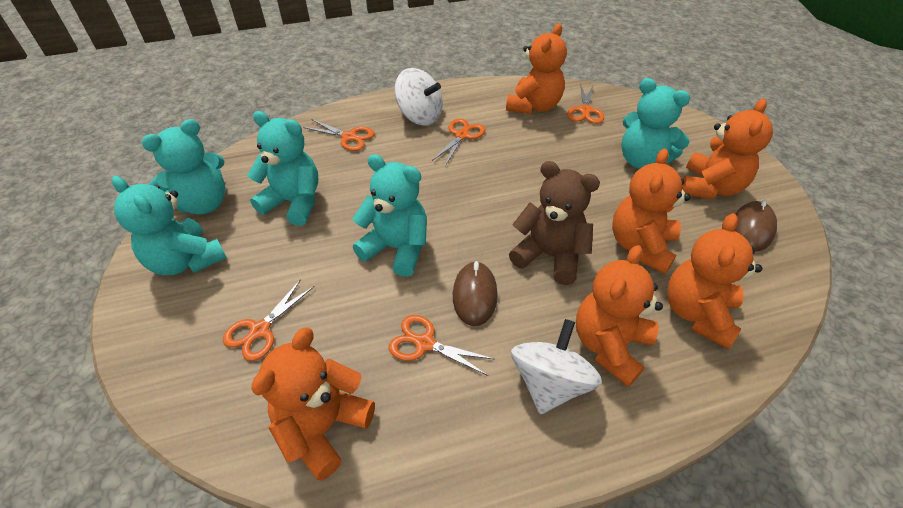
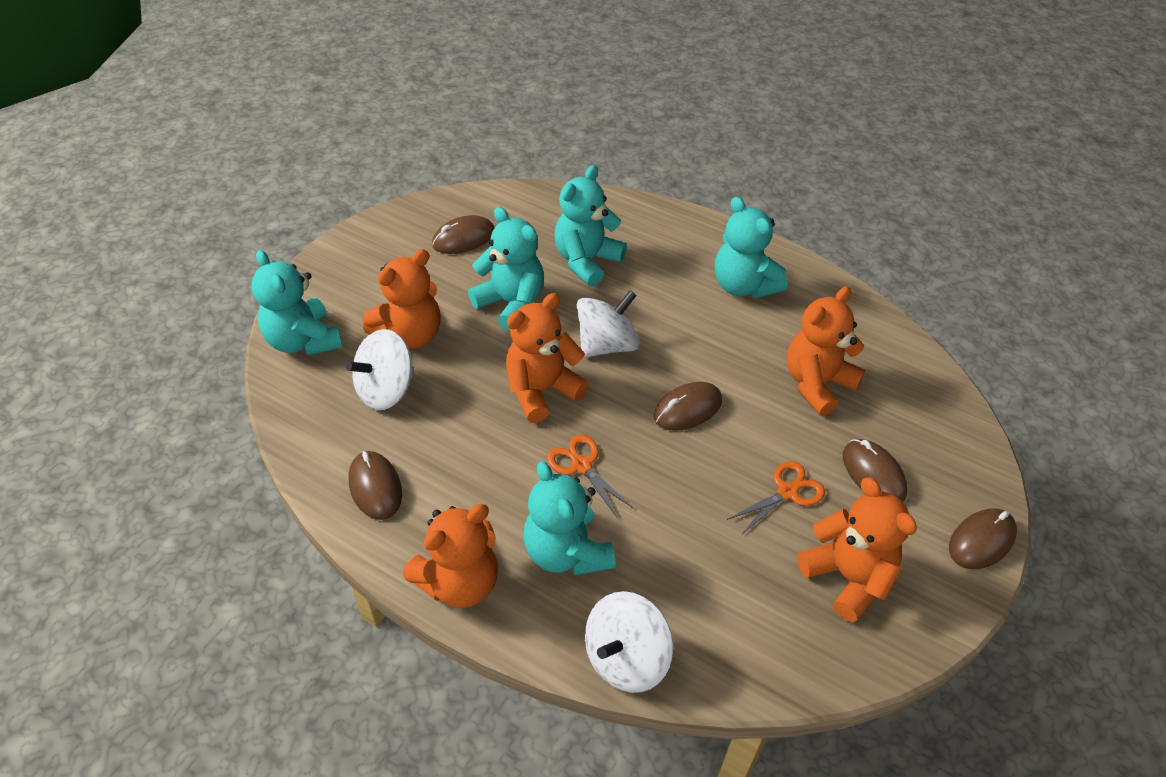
brown mouse: 2 -> 5
brown teddy bear: 1 -> 0
orange scissors: 5 -> 2
orange teddy bear: 6 -> 5
white spinning top: 2 -> 3

